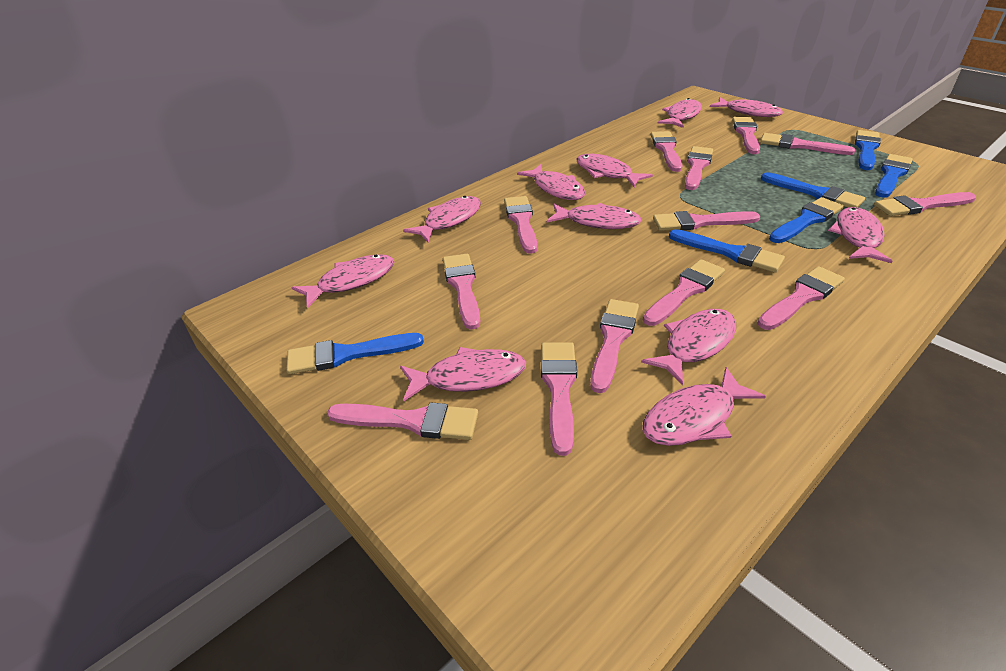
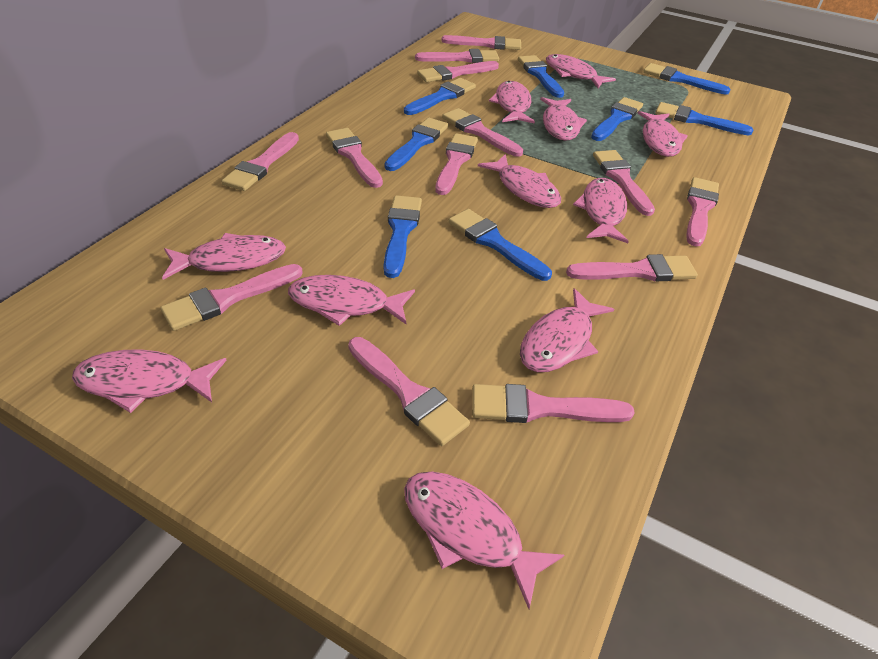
blue brush: 6 -> 8

